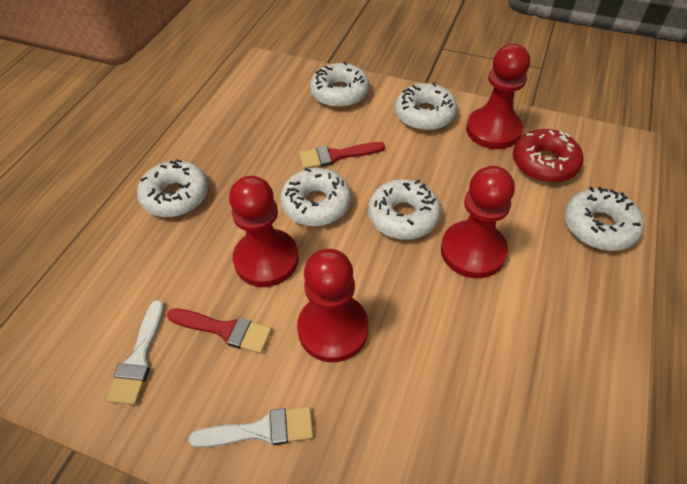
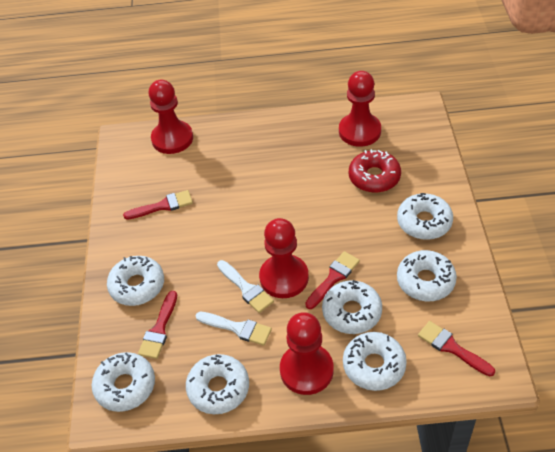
red brush: 2 -> 4
white donut: 6 -> 7

